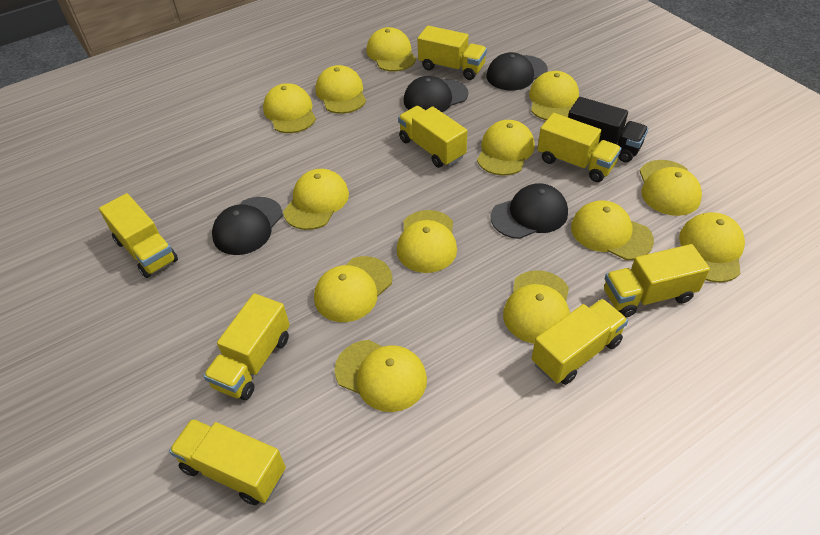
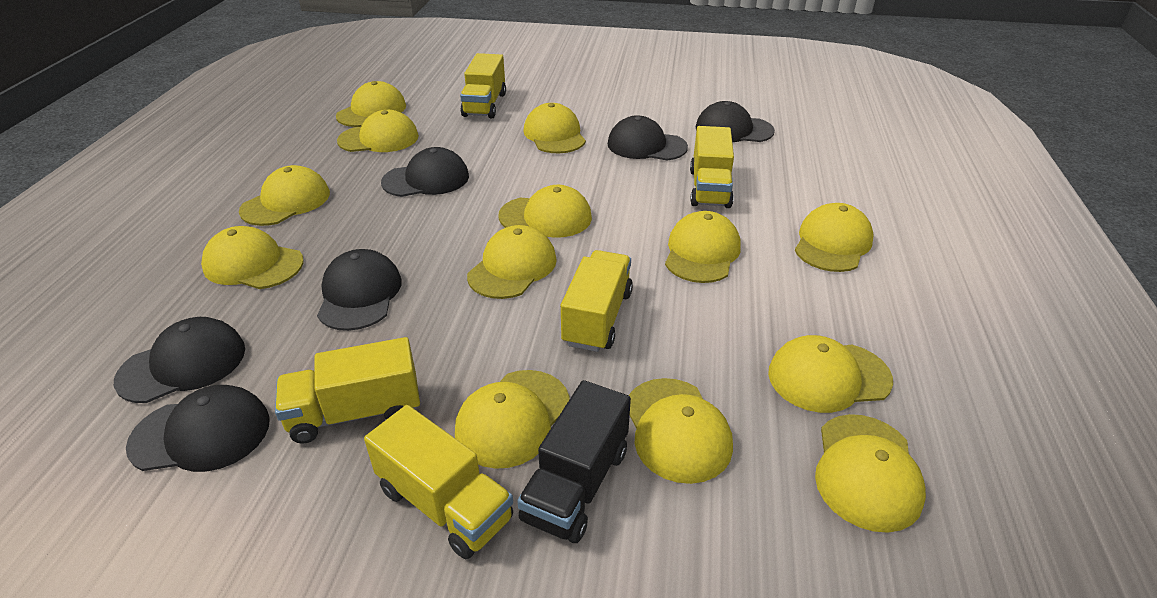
black cap: 4 -> 6
yellow truck: 8 -> 5

